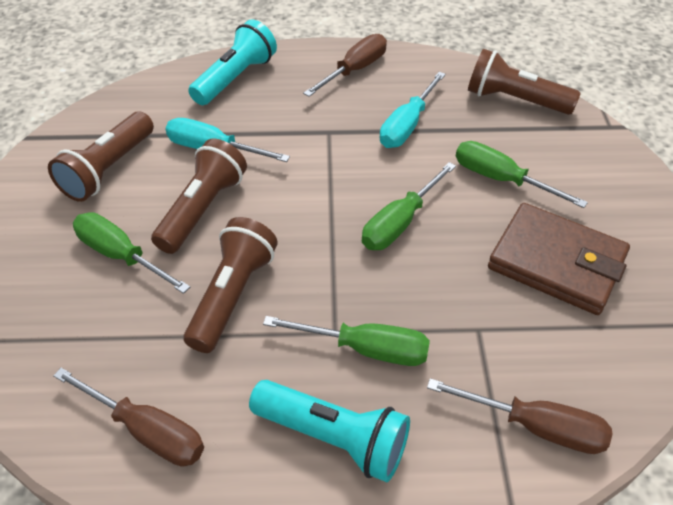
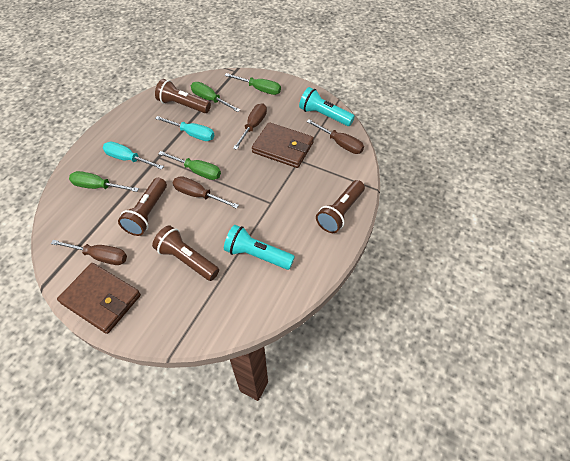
brown screwdriver: 3 -> 4
brown wallet: 1 -> 2

